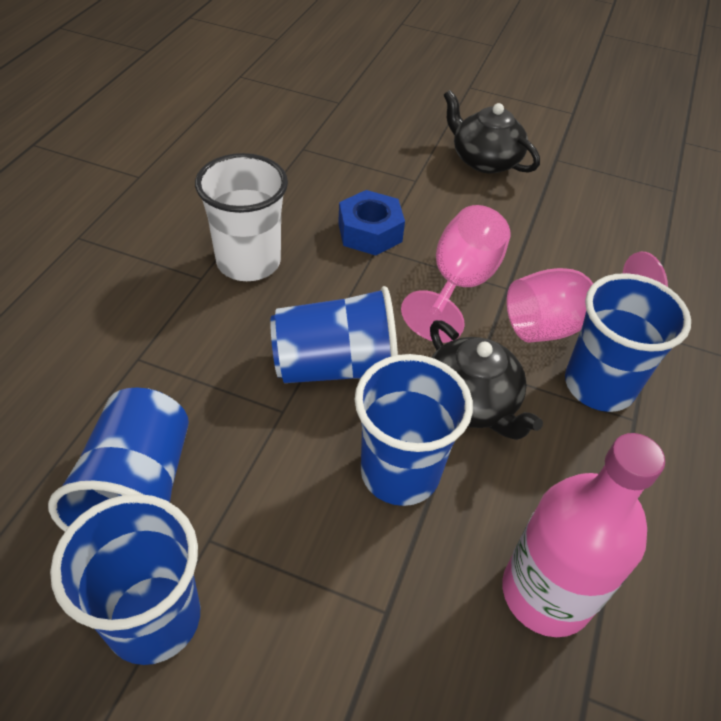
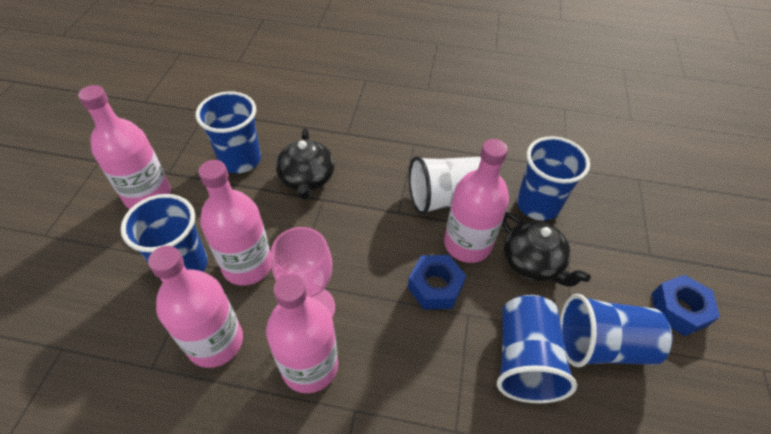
blue nut: 1 -> 2
pink bottle: 1 -> 5
pink goblet: 2 -> 1

